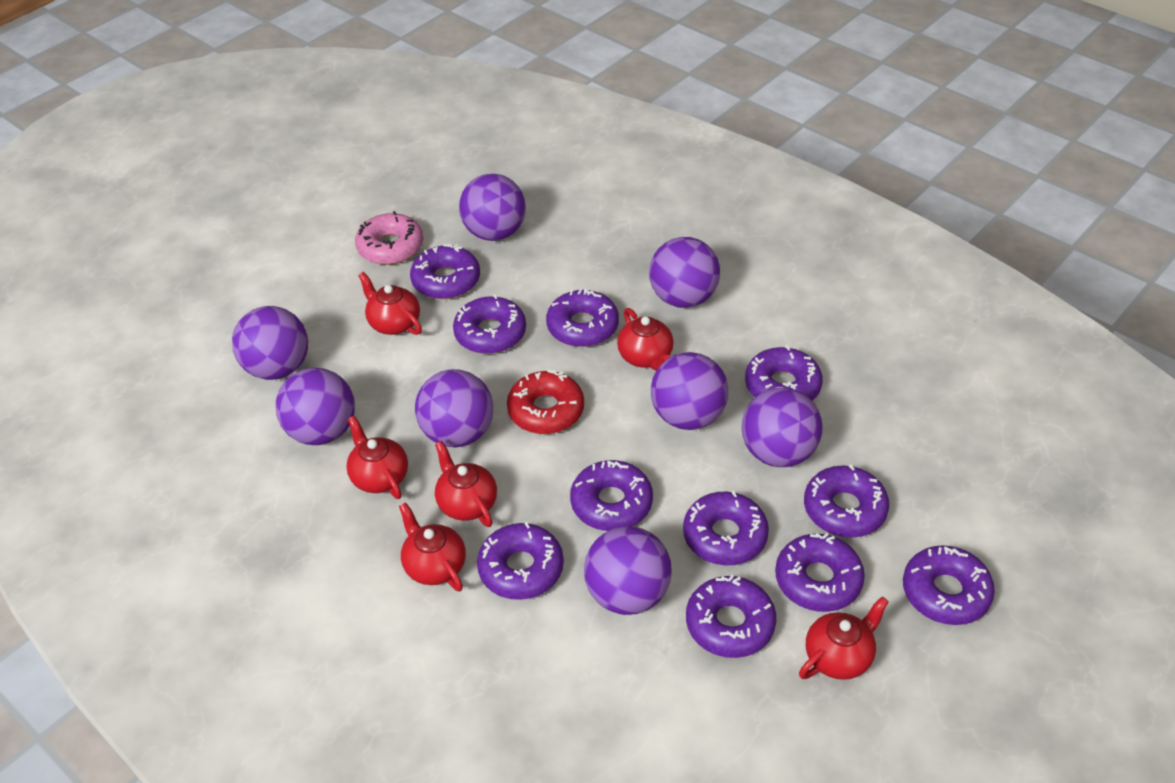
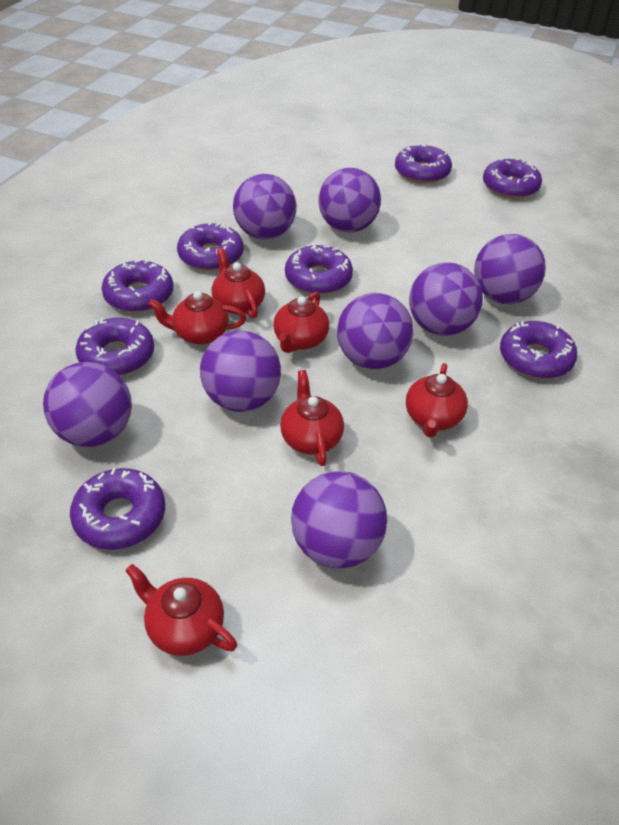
pink donut: 1 -> 0
purple donut: 11 -> 8
red donut: 1 -> 0

